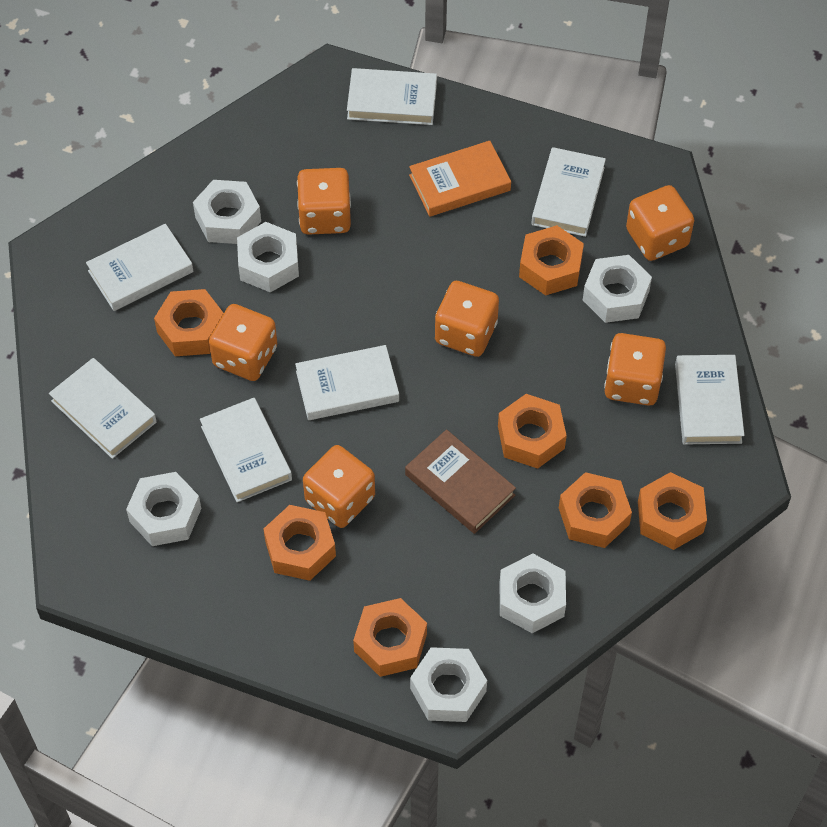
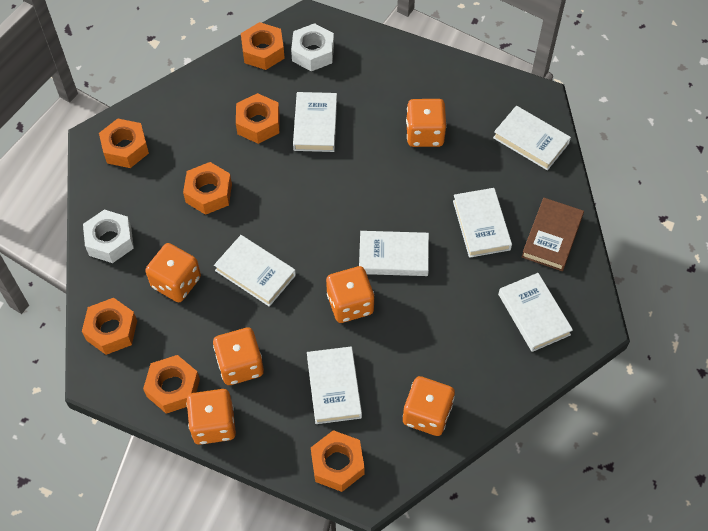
orange book: 1 -> 0
white nut: 6 -> 2

